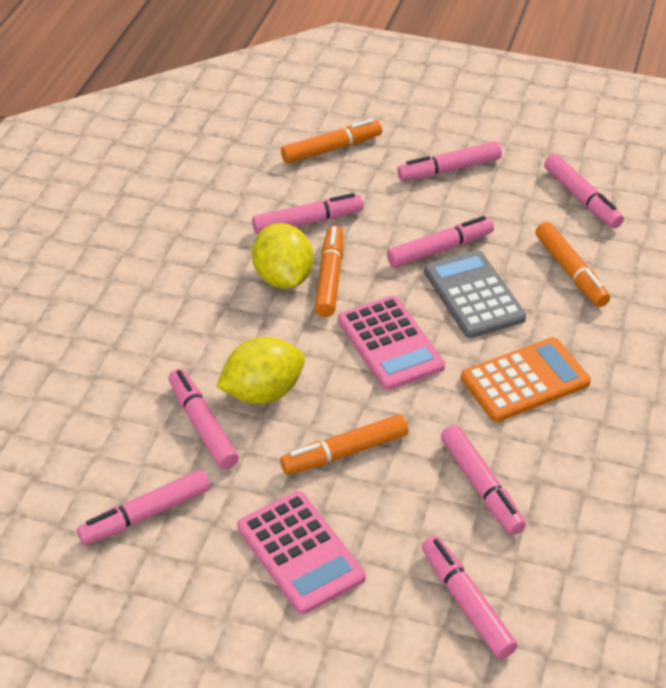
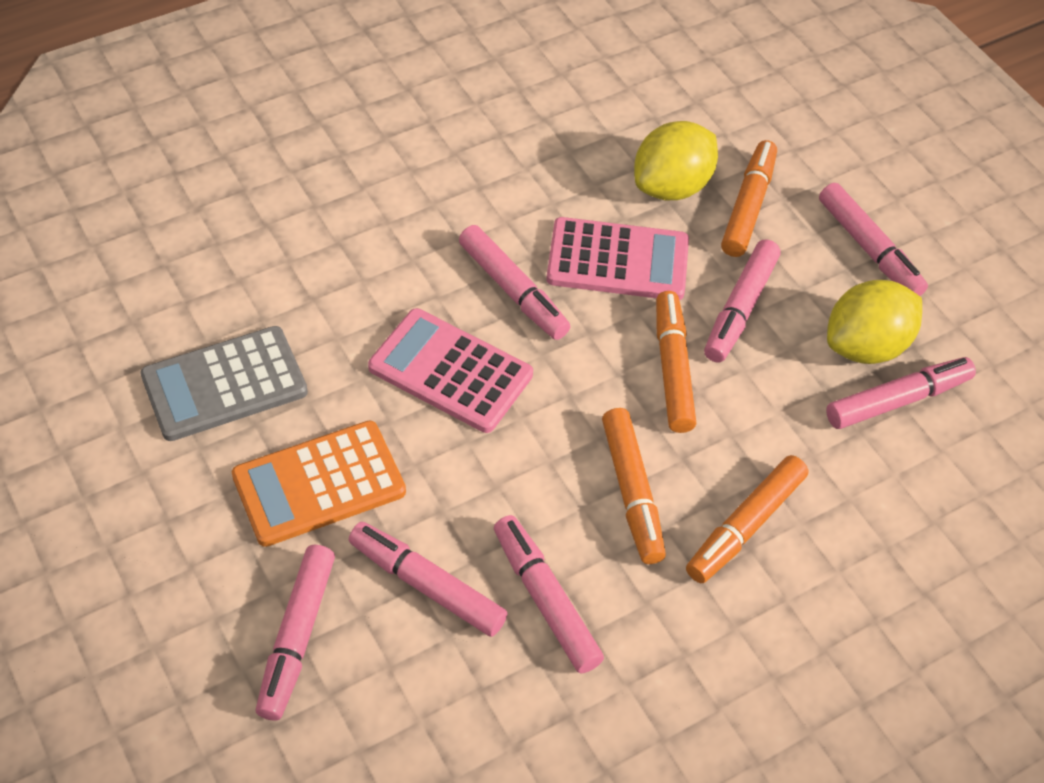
pink marker: 8 -> 7

